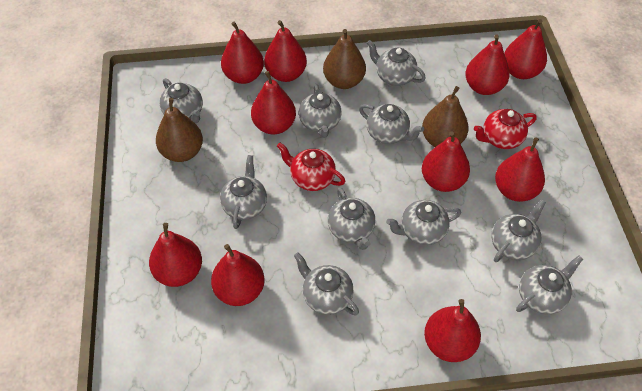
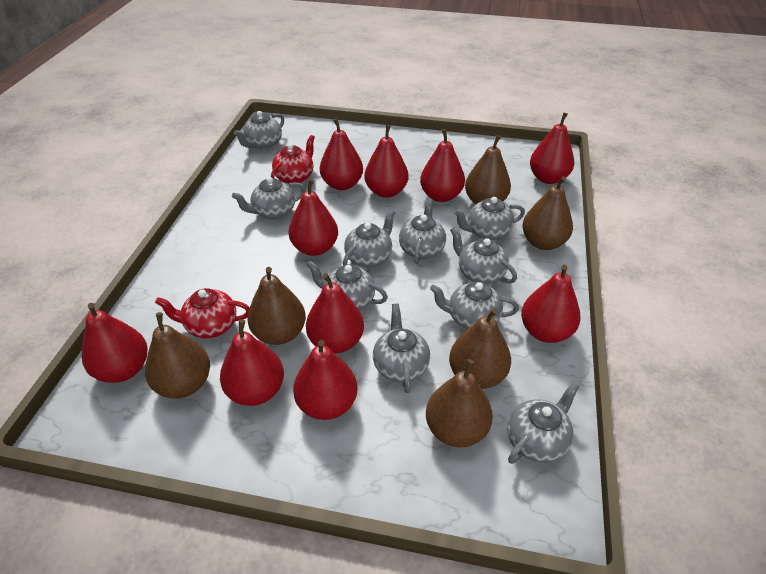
brown pear: 3 -> 6

